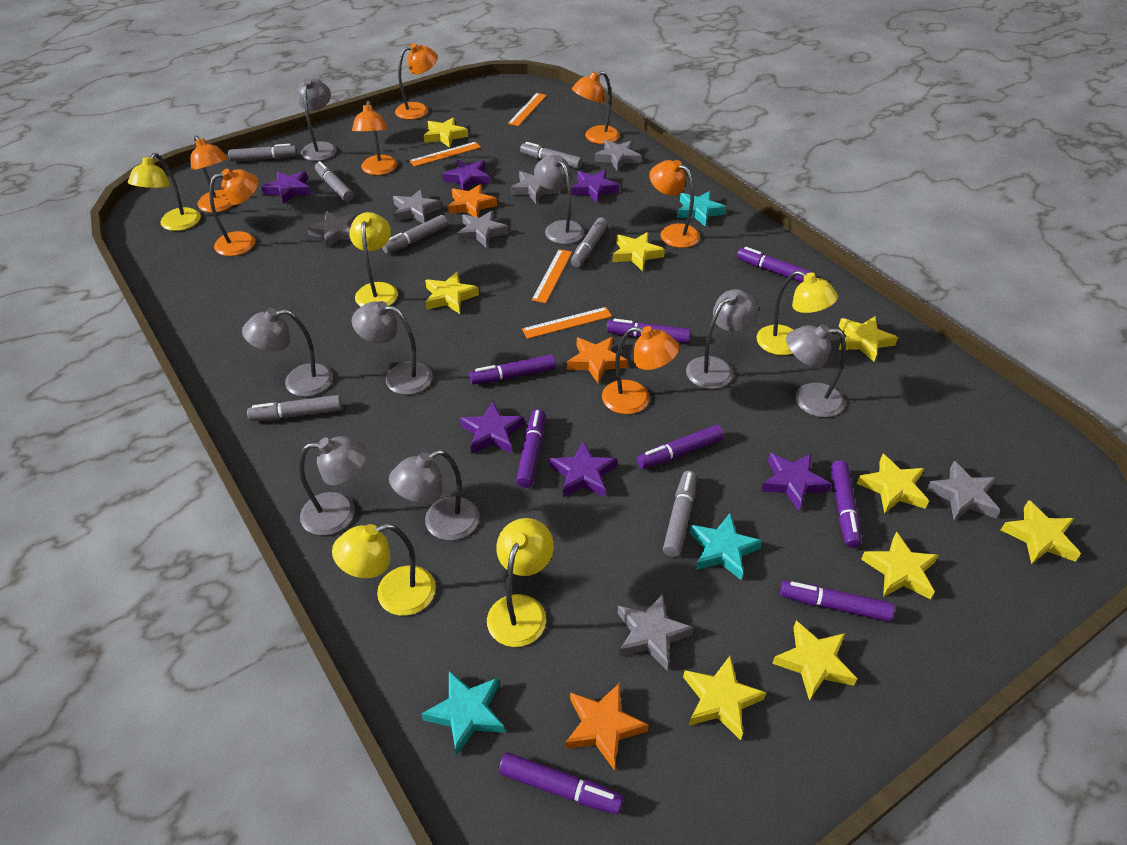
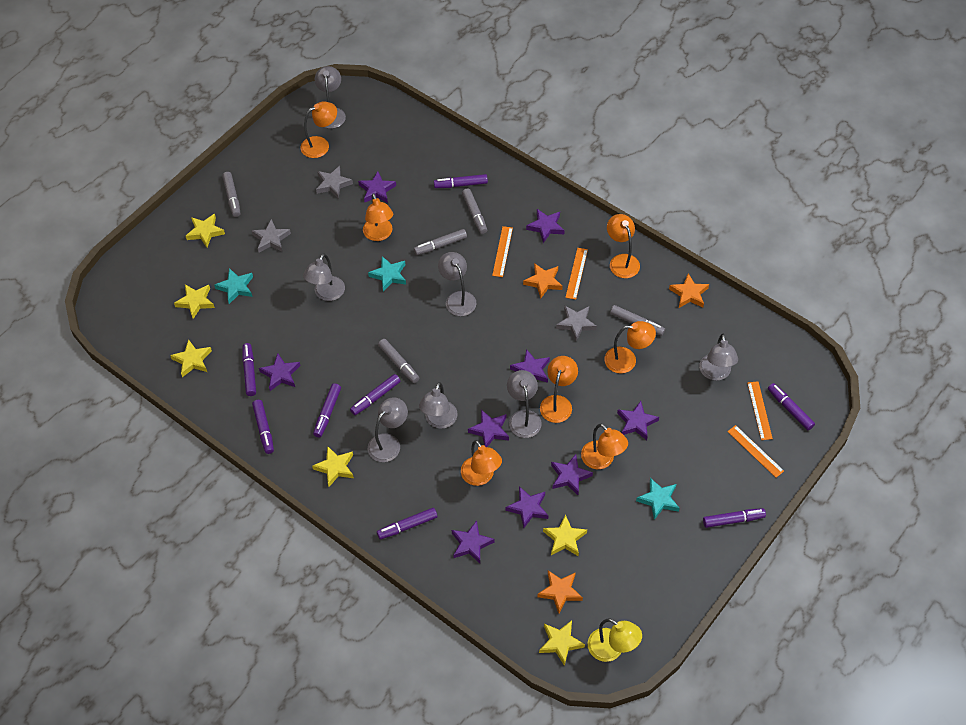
grey lamp: 8 -> 7
grey marker: 7 -> 5
grey star: 7 -> 3
purple star: 6 -> 9
yellow lamp: 5 -> 1
yellow star: 9 -> 6

